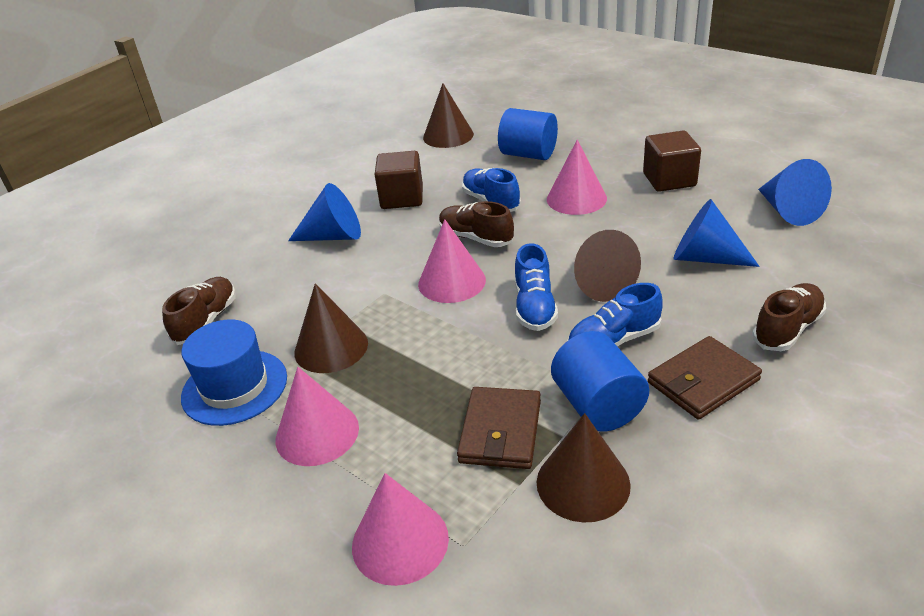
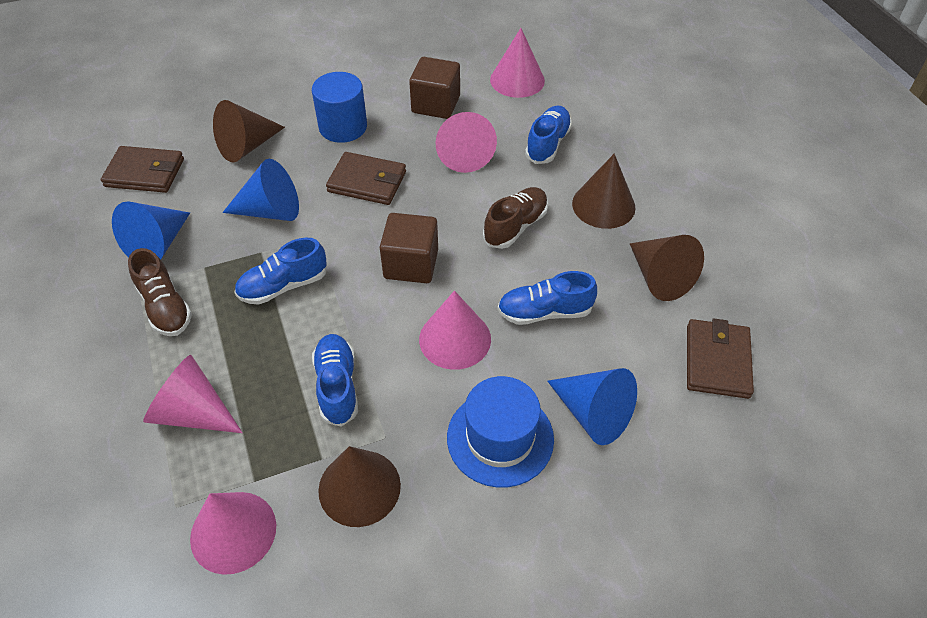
blue cylinder: 2 -> 1
blue shoe: 3 -> 4
brown shoe: 3 -> 2
brown wallet: 2 -> 3
pink cone: 4 -> 5

